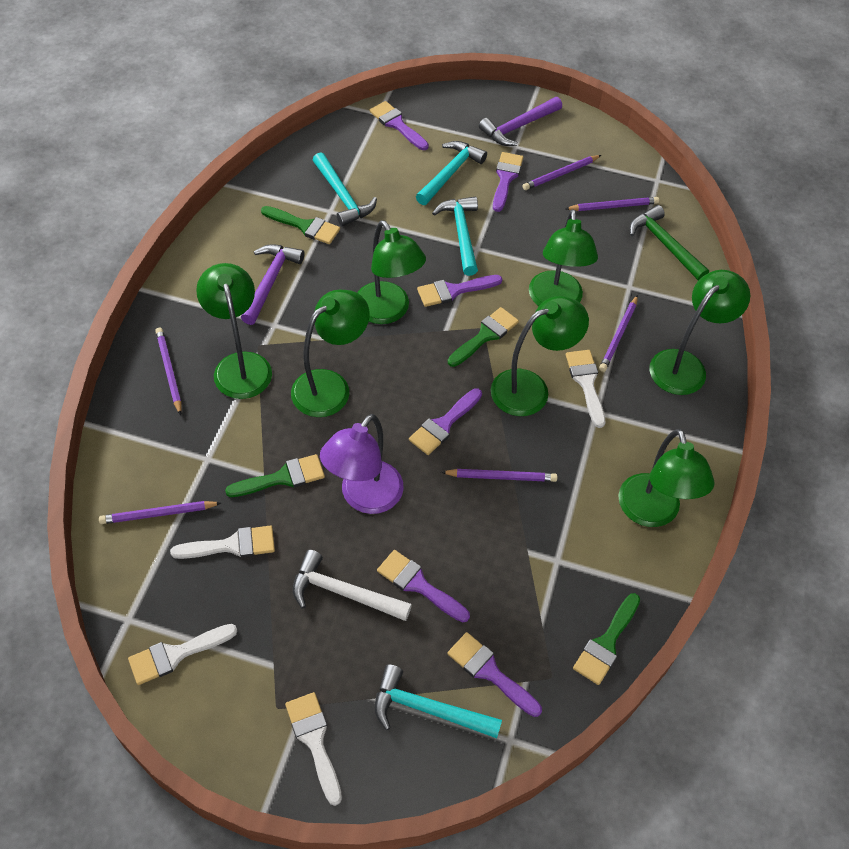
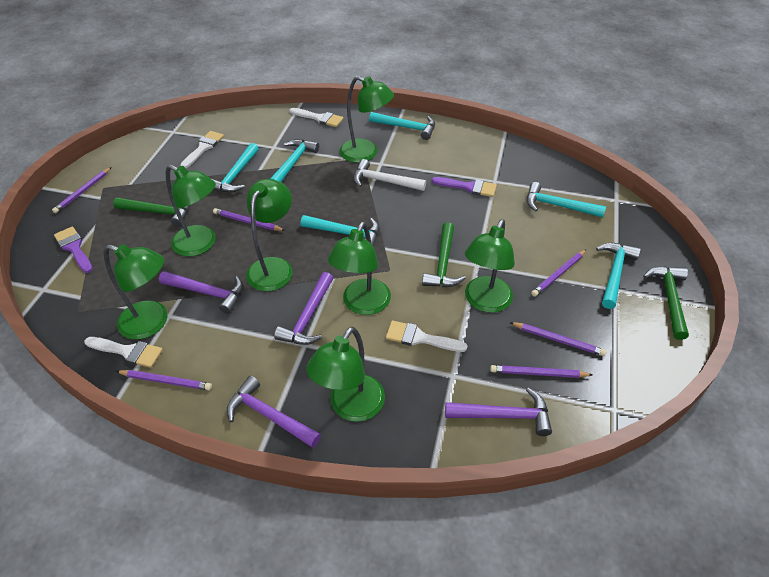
green brush: 4 -> 0
green hammer: 1 -> 3
purple brush: 6 -> 2
purple hammer: 2 -> 4
purple lamp: 1 -> 0
turquoise hammer: 4 -> 6

